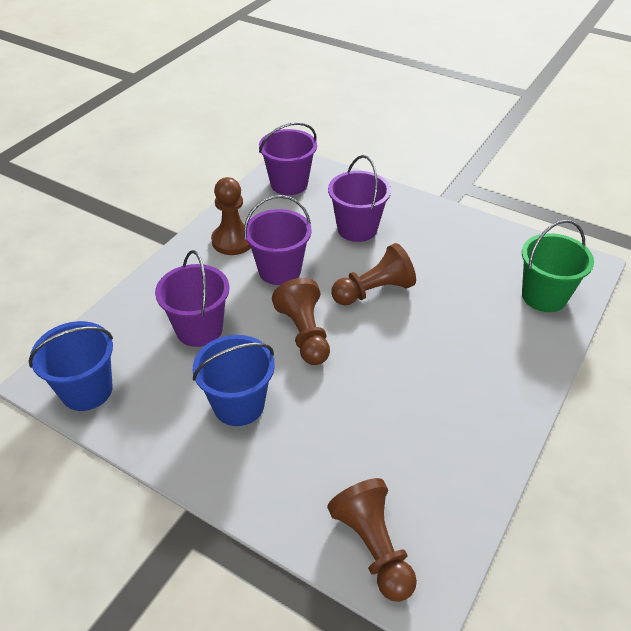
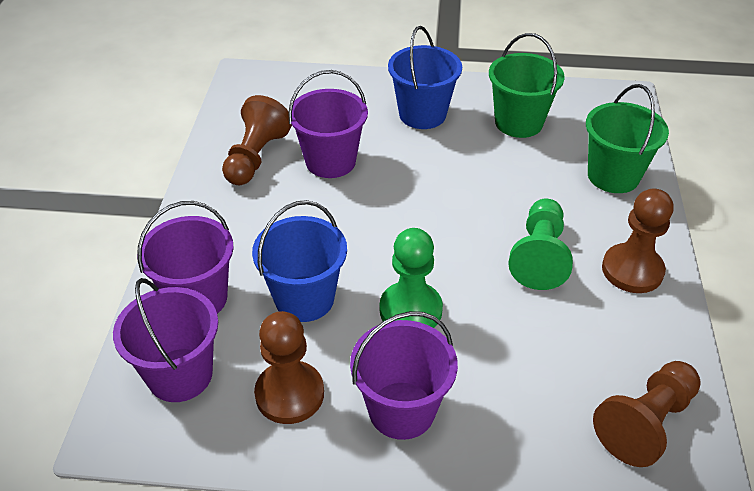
green bucket: 1 -> 2
green pawn: 0 -> 2

